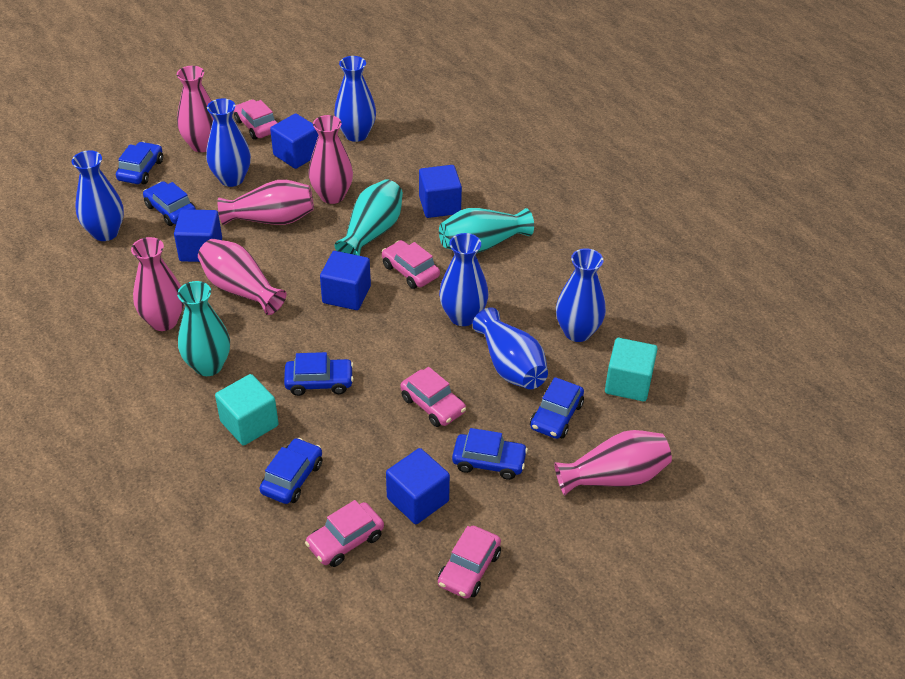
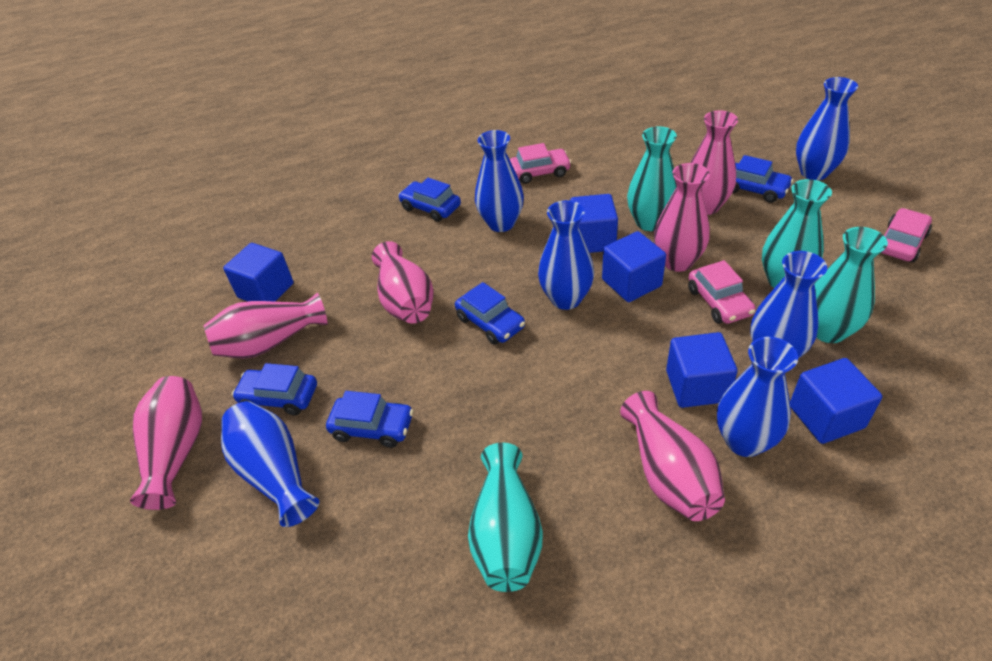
blue car: 6 -> 5
pink car: 5 -> 3
turquoise cube: 2 -> 0
turquoise vase: 3 -> 4

